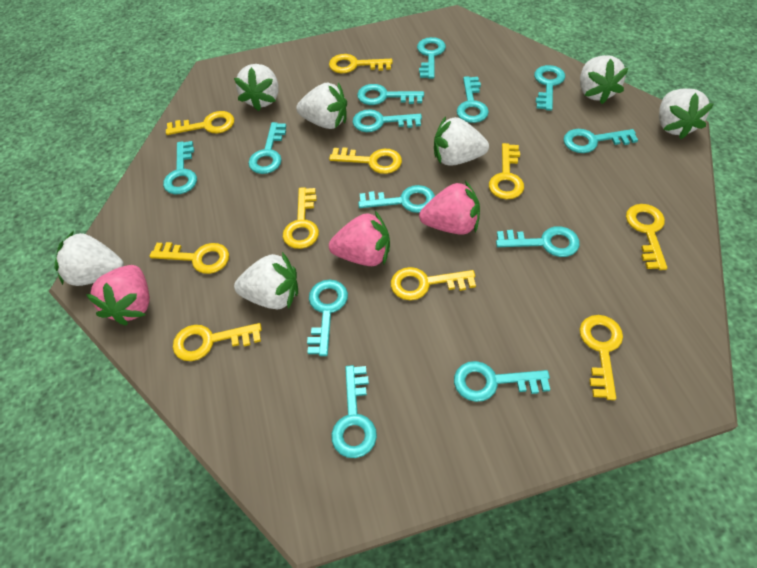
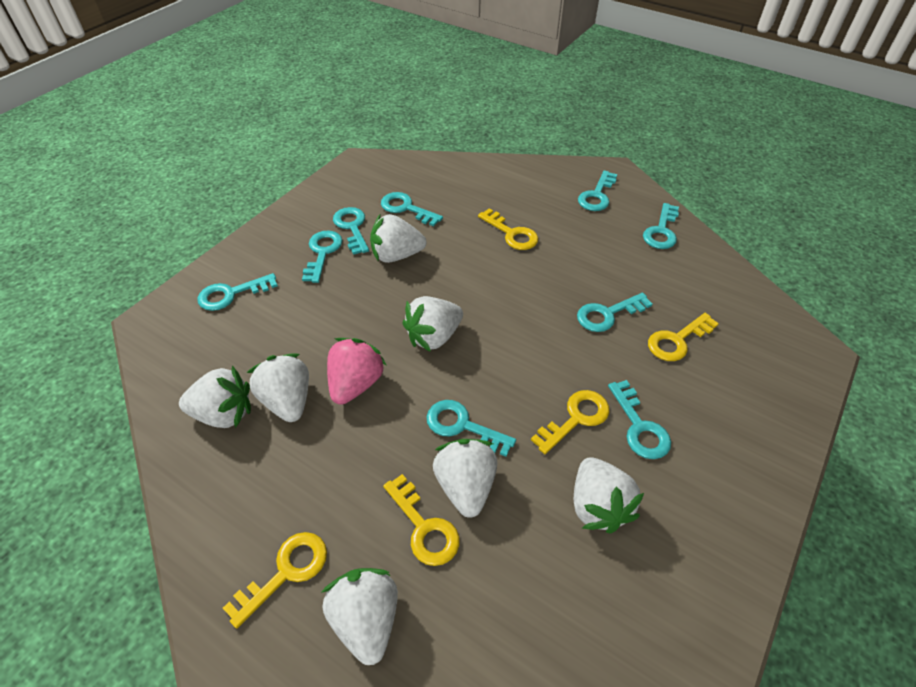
pink strawberry: 3 -> 1
turquoise key: 13 -> 9
yellow key: 10 -> 5

